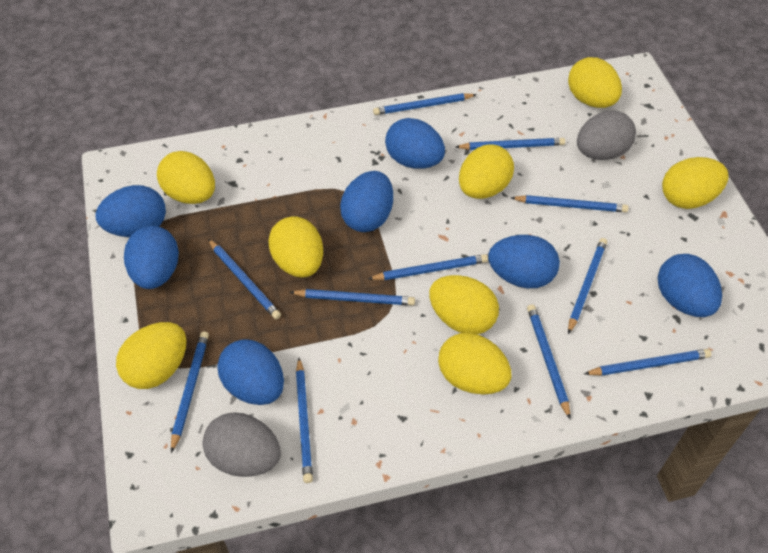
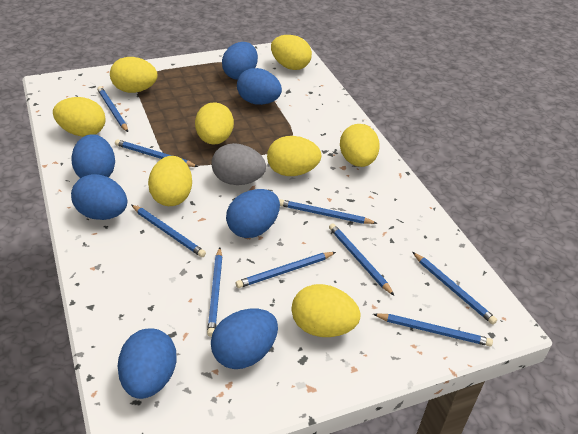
blue pencil: 11 -> 9
grey egg: 2 -> 1

